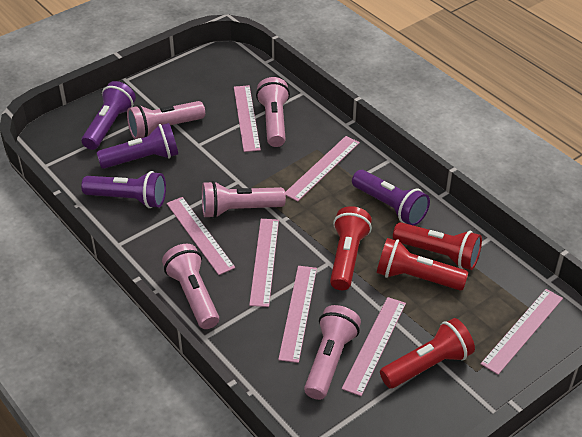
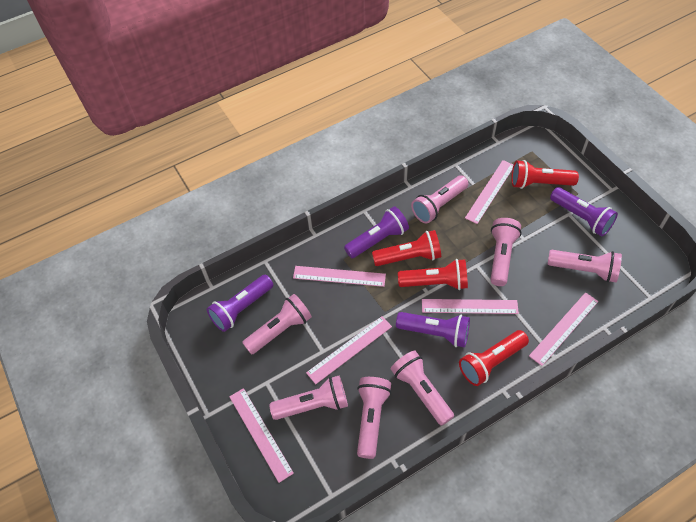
pink flashlight: 5 -> 7
pink ruler: 7 -> 6

